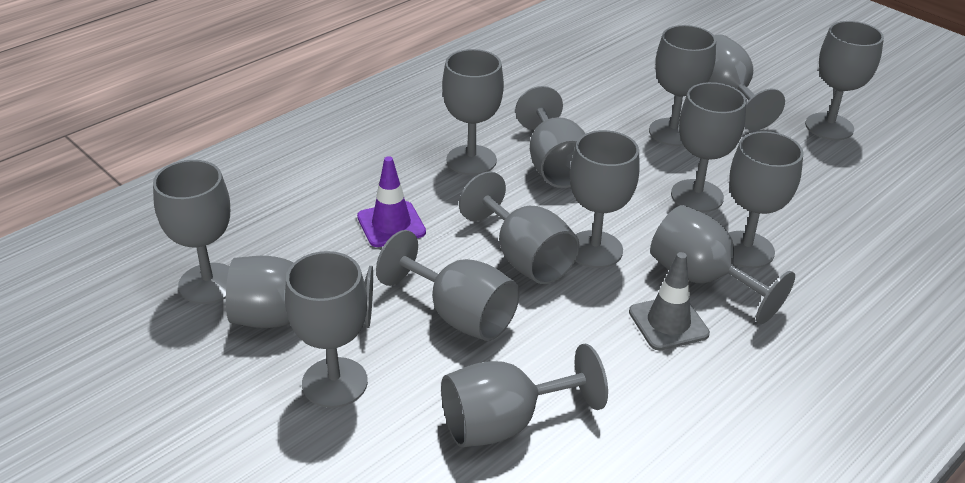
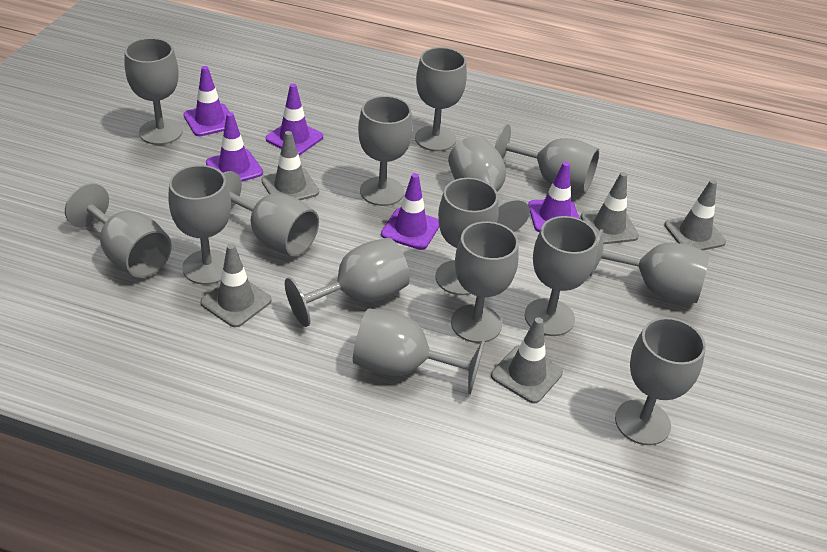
grey traffic cone: 1 -> 5
purple traffic cone: 1 -> 5

